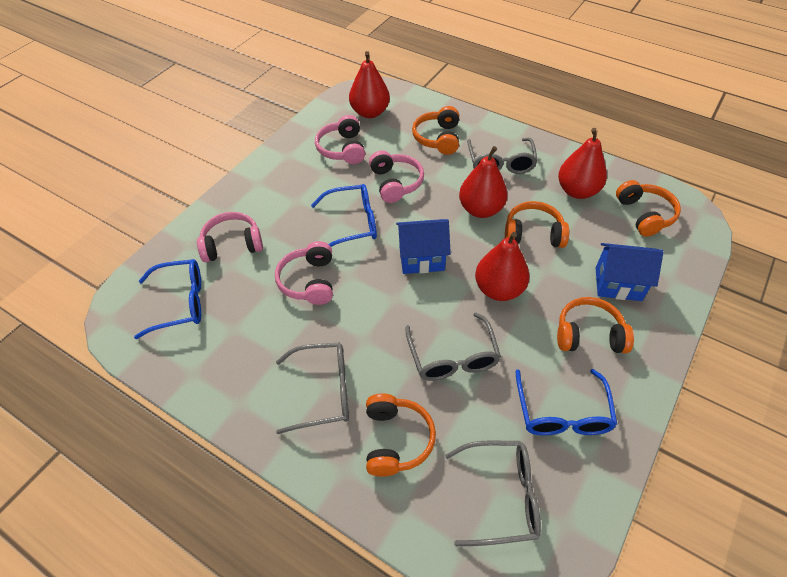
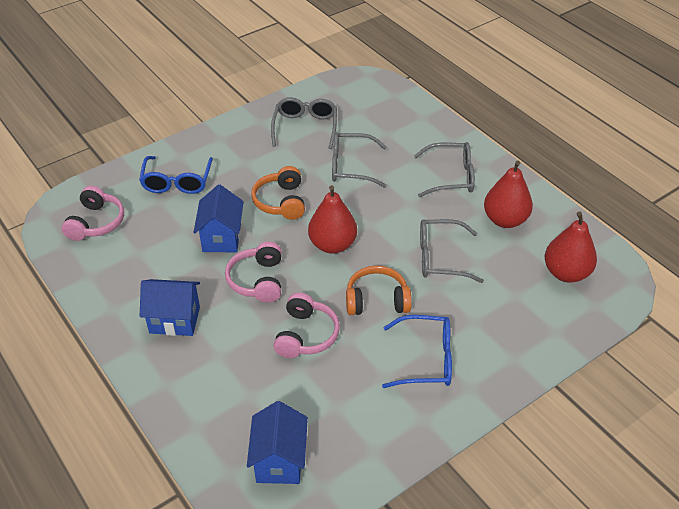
blue glasses: 3 -> 2
blue house: 2 -> 3
orange headphones: 5 -> 2
pink headphones: 4 -> 3
red pear: 4 -> 3

